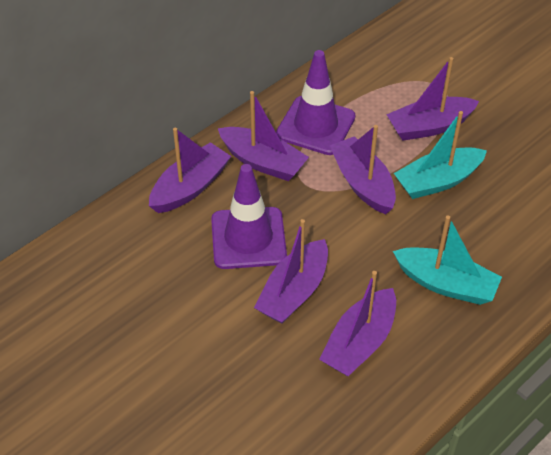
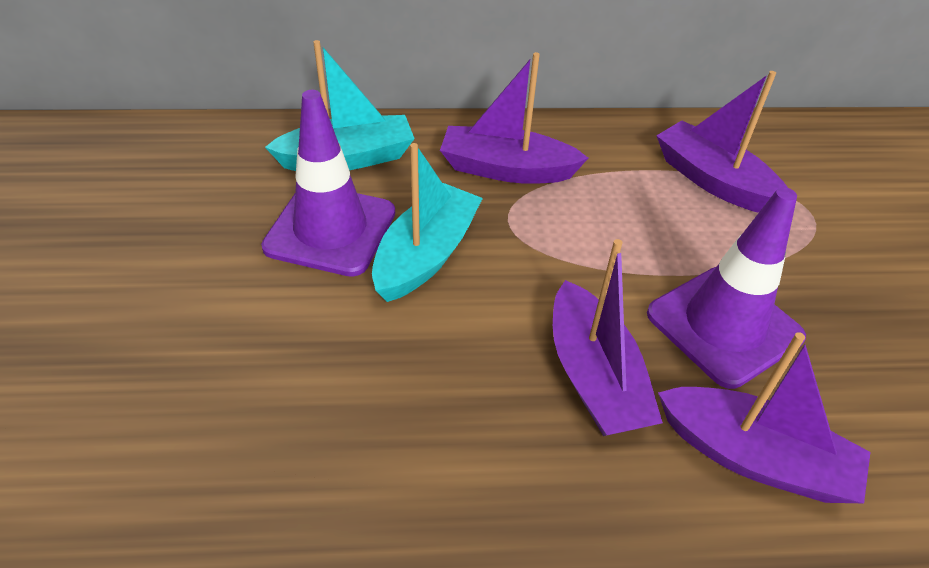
purple boat: 6 -> 4

